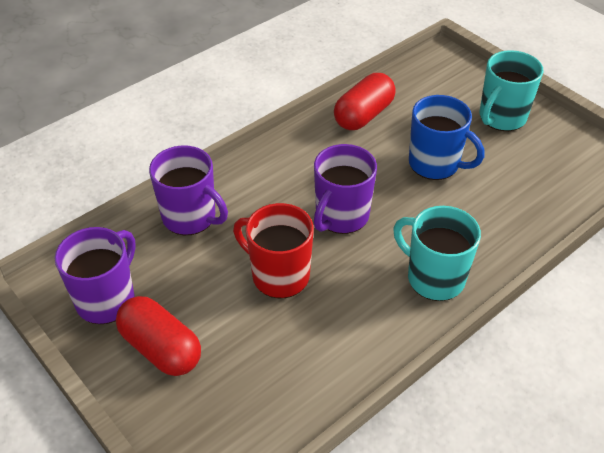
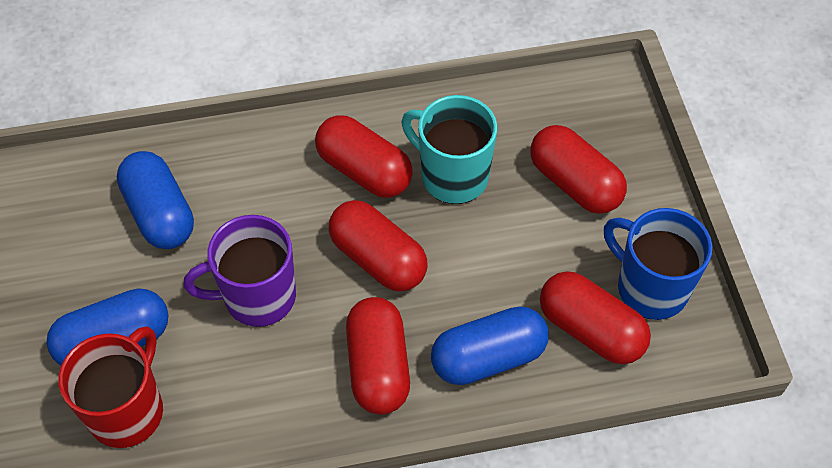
blue capsule: 0 -> 3
purple mug: 3 -> 1
red capsule: 2 -> 5
turquoise mug: 2 -> 1

